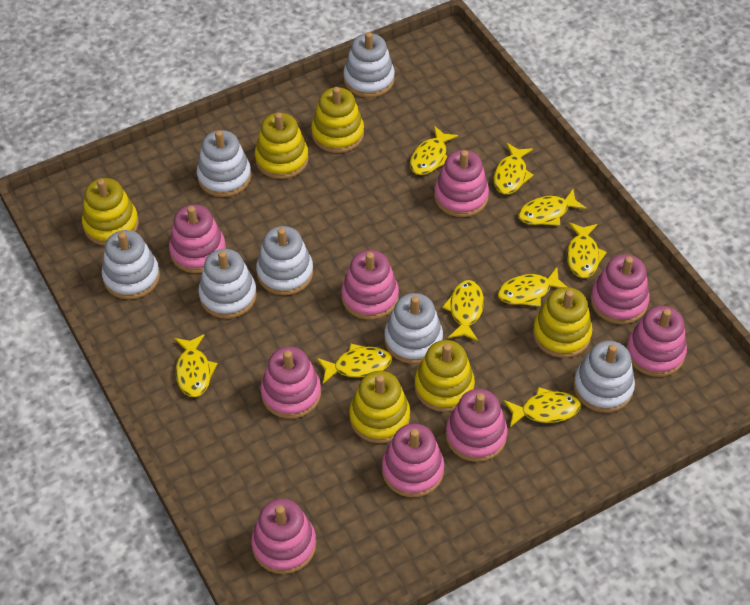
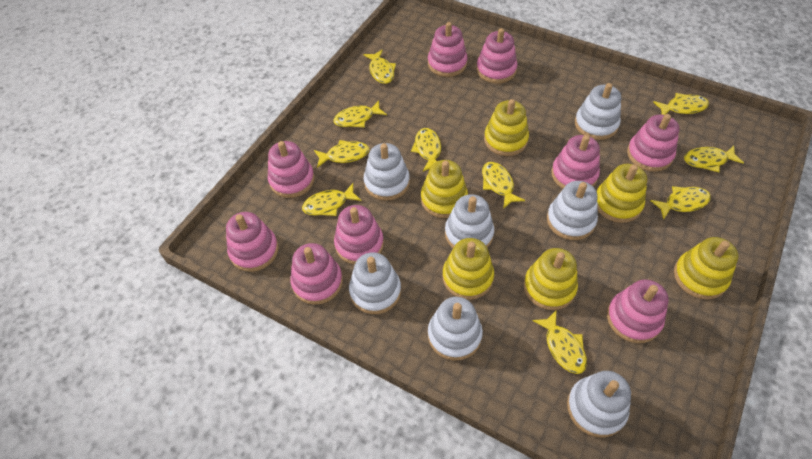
yellow fish: 9 -> 10

